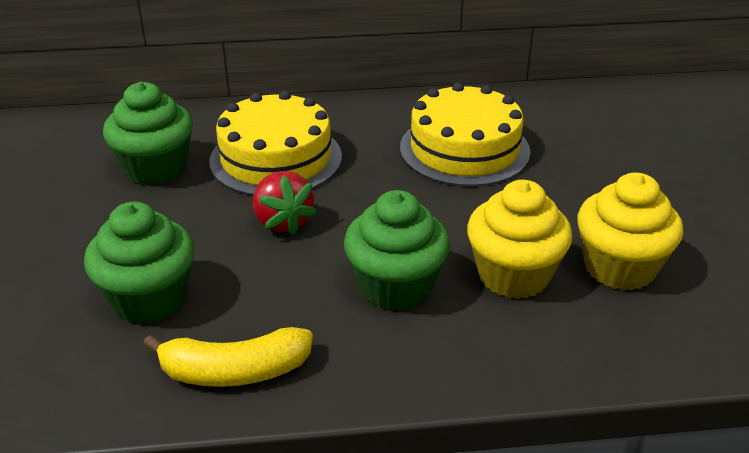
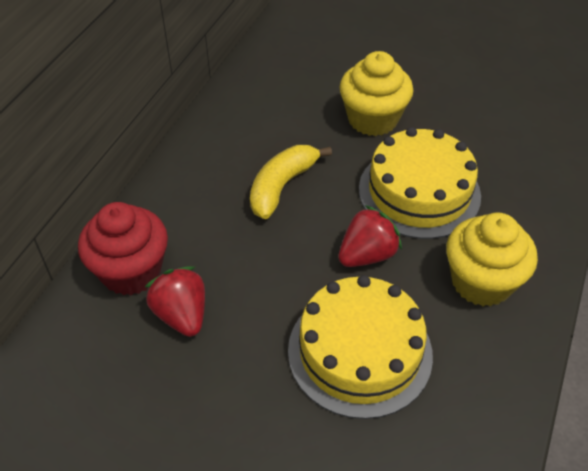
green cupcake: 3 -> 0
red cupcake: 0 -> 1
red strawberry: 1 -> 2

